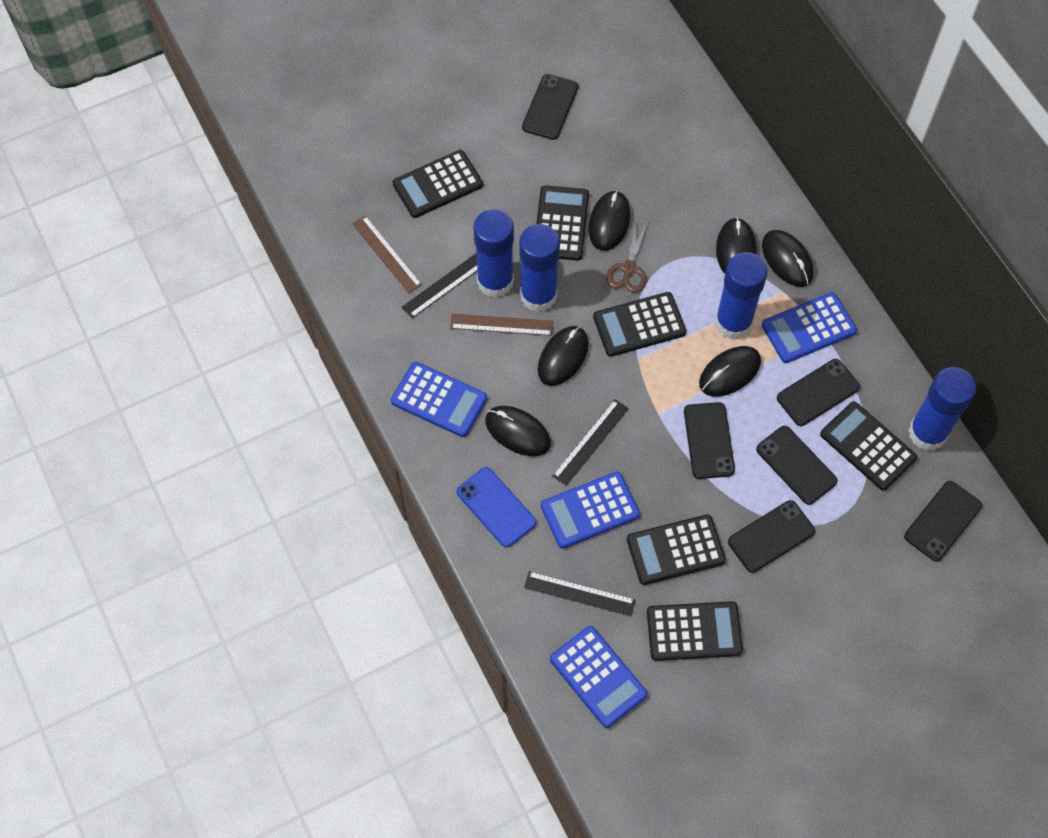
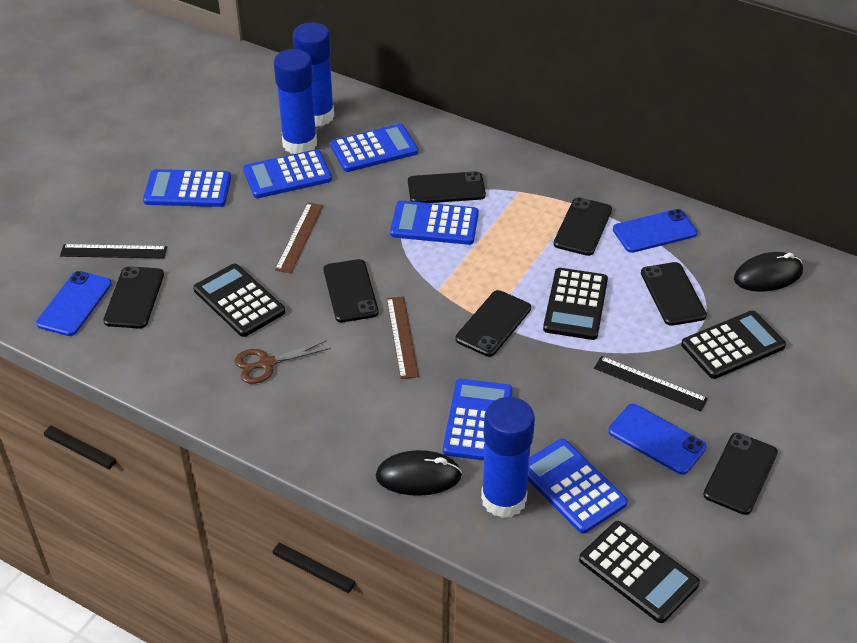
black calculator: 6 -> 4
black mouse: 6 -> 2
black phone: 6 -> 7
black ruler: 3 -> 2
blue calculator: 4 -> 6
blue glue stick: 4 -> 3
blue phone: 1 -> 3

